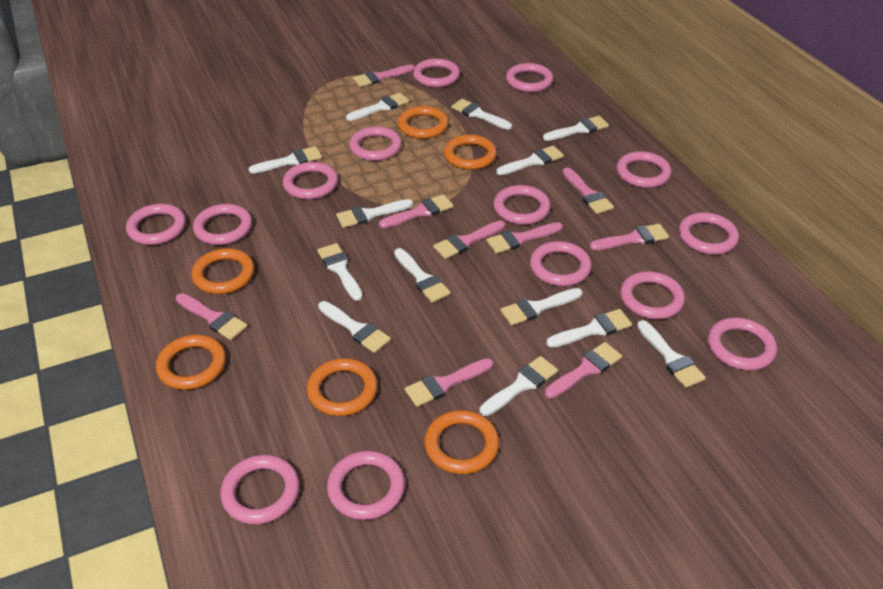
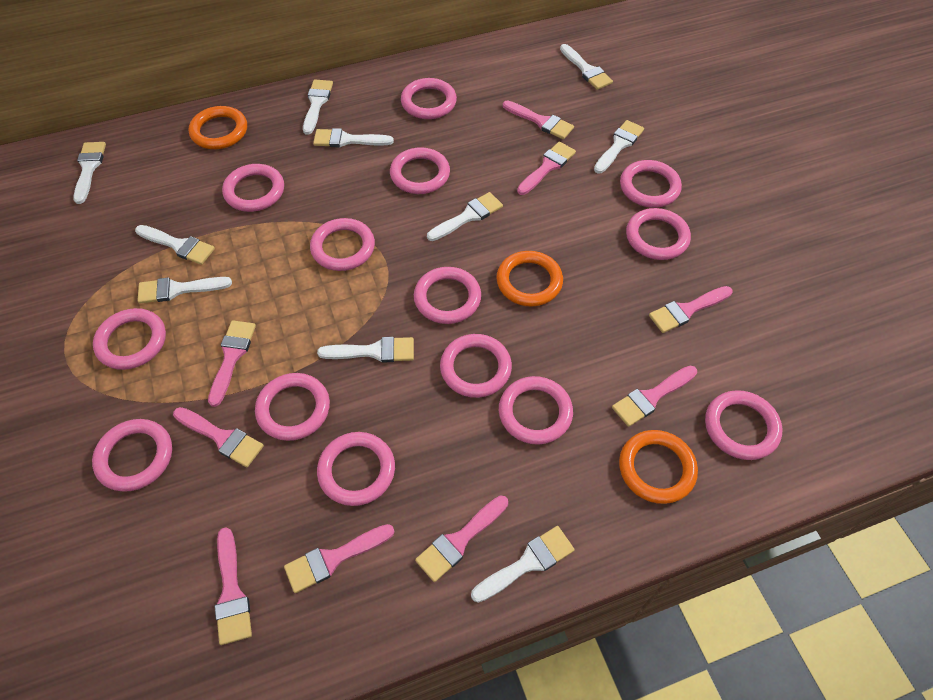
orange ring: 6 -> 3
white brush: 13 -> 10

